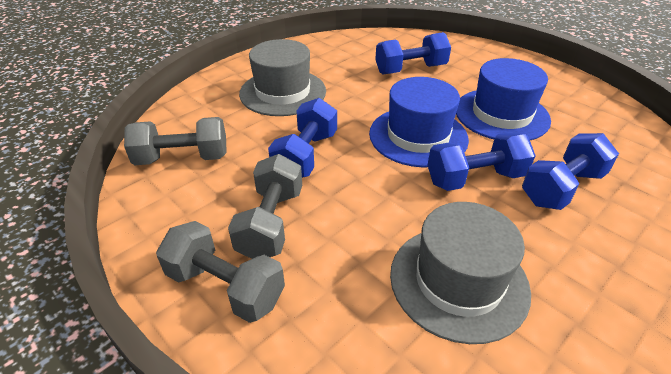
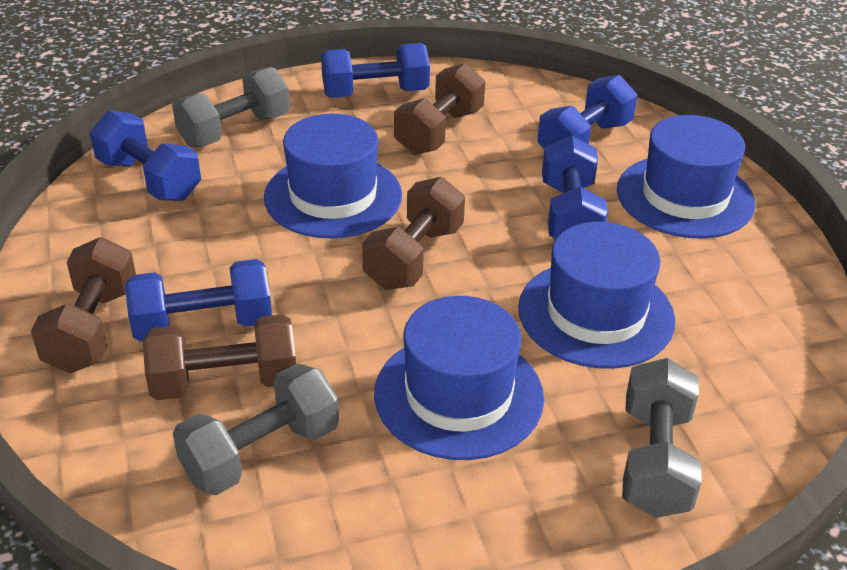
blue dumbbell: 4 -> 5
blue hat: 2 -> 4
brown dumbbell: 0 -> 4
grey hat: 2 -> 0

